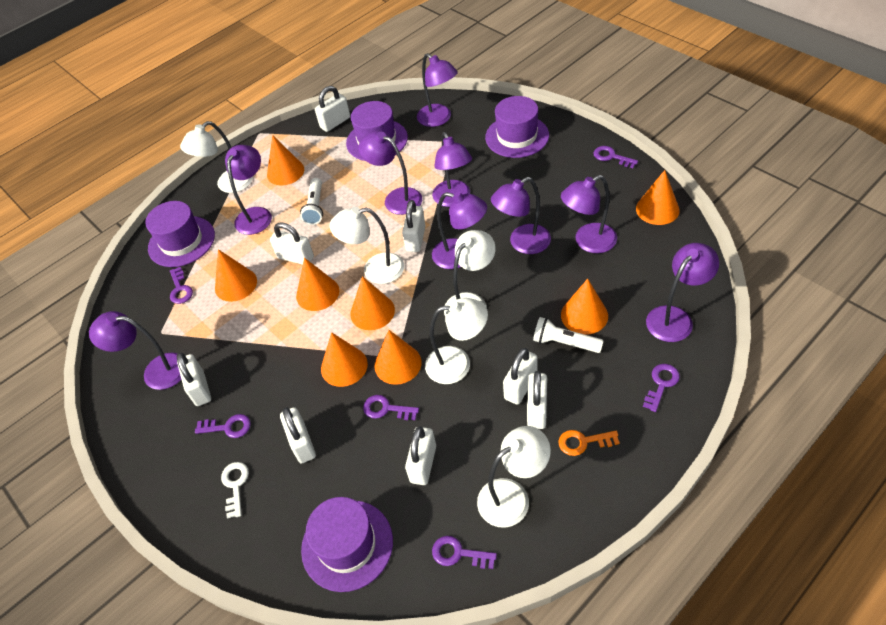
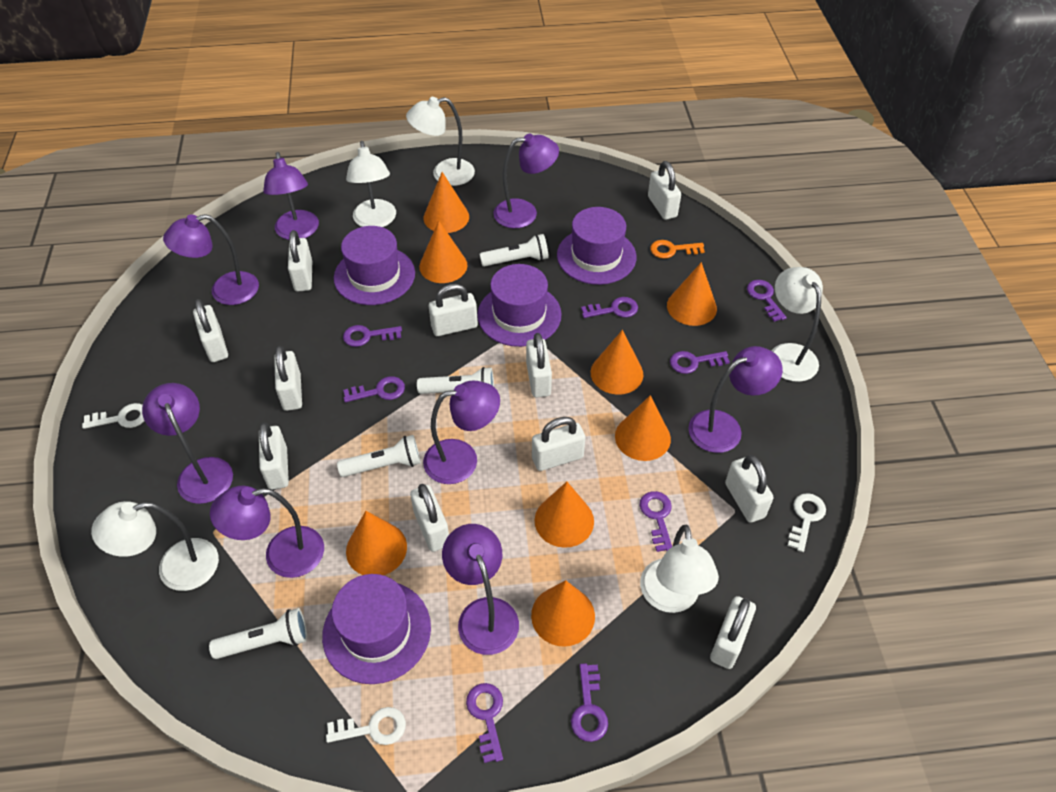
purple key: 6 -> 8
purple lamp: 9 -> 8
white flashlight: 2 -> 4
white key: 1 -> 3
white padlock: 8 -> 11

